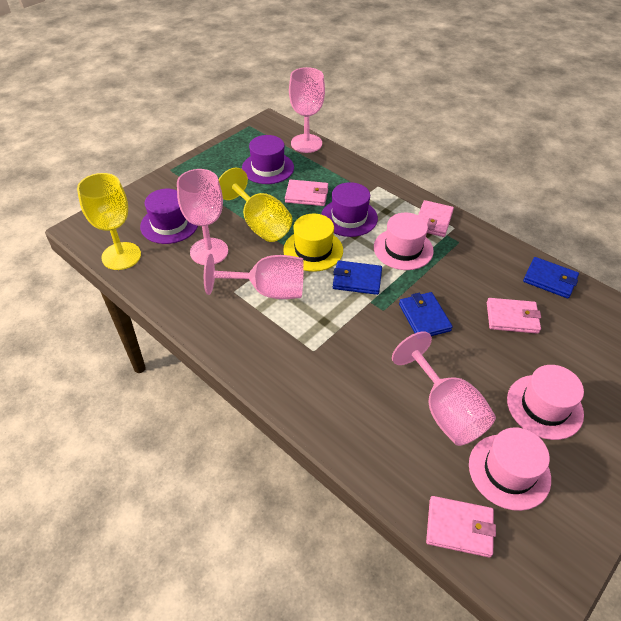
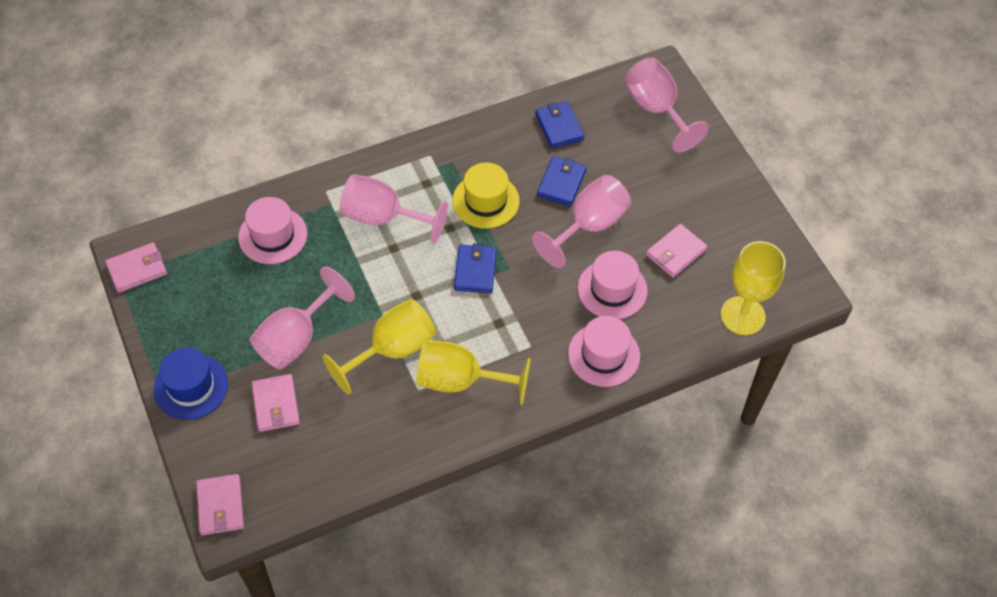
blue hat: 0 -> 1
purple hat: 3 -> 0
yellow goblet: 2 -> 3

